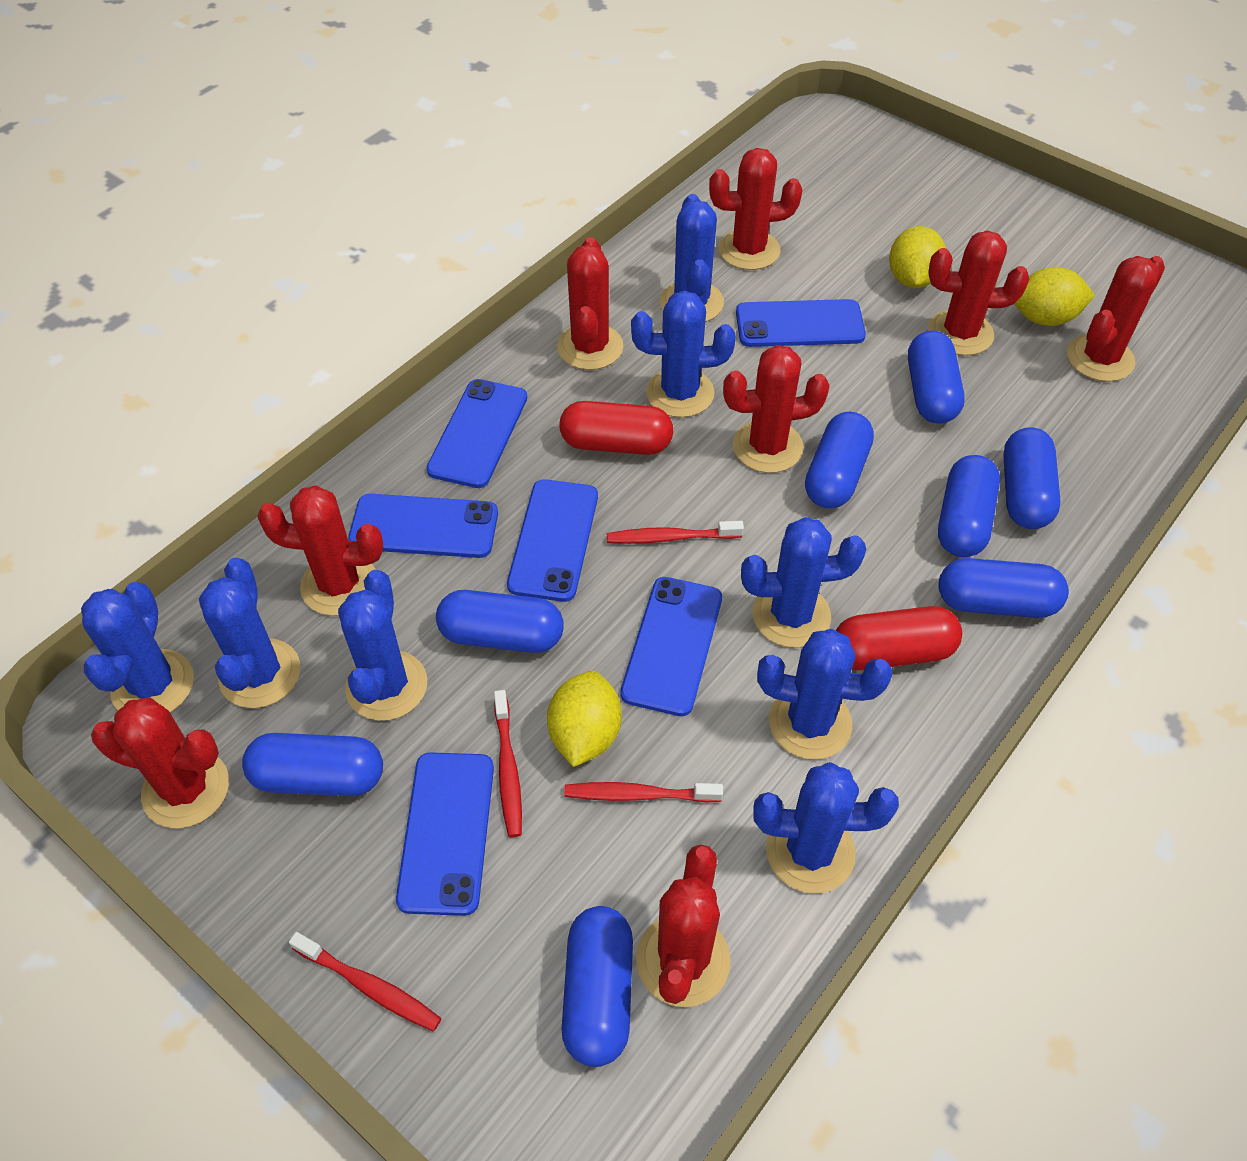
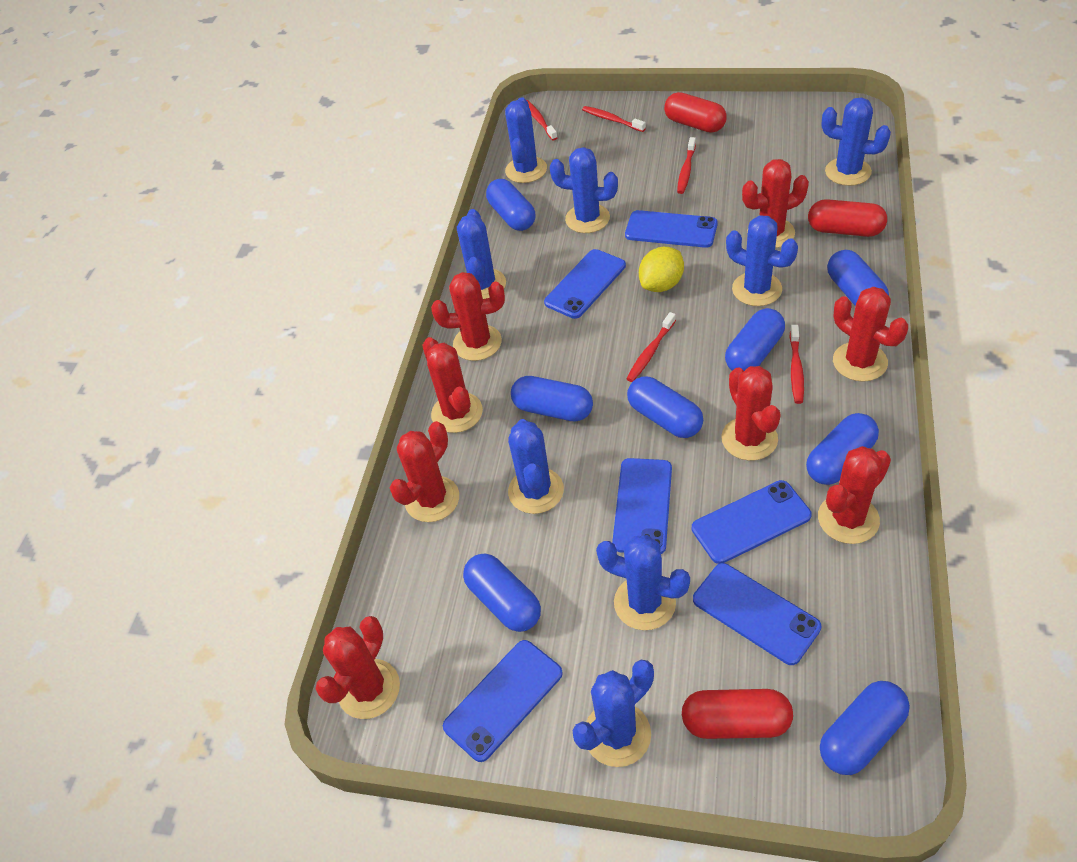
red capsule: 2 -> 3
red toothbrush: 4 -> 5
yellow lemon: 3 -> 1

